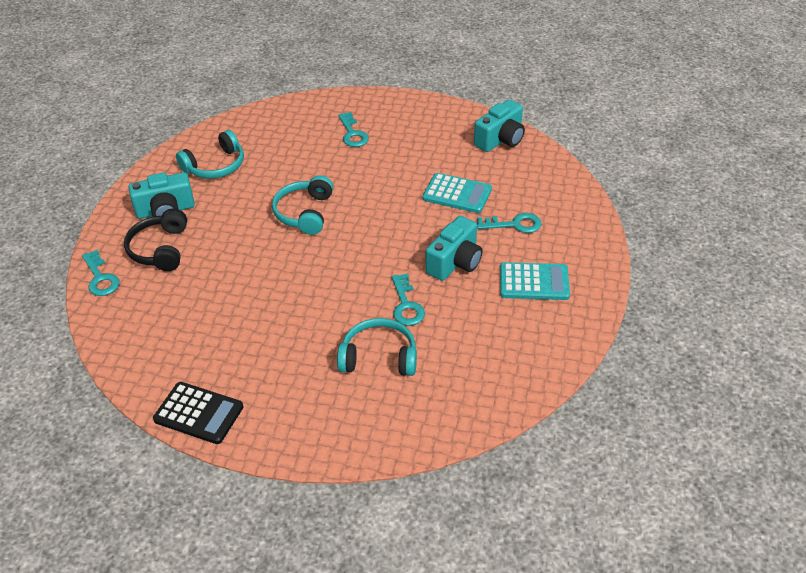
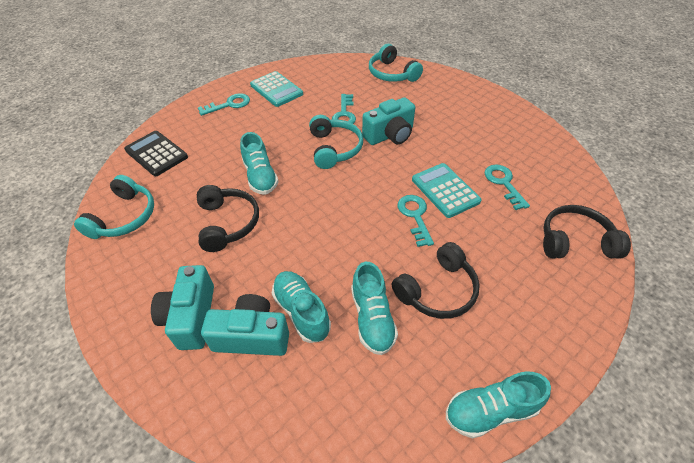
black headphones: 1 -> 3
turquoise shoe: 0 -> 4

